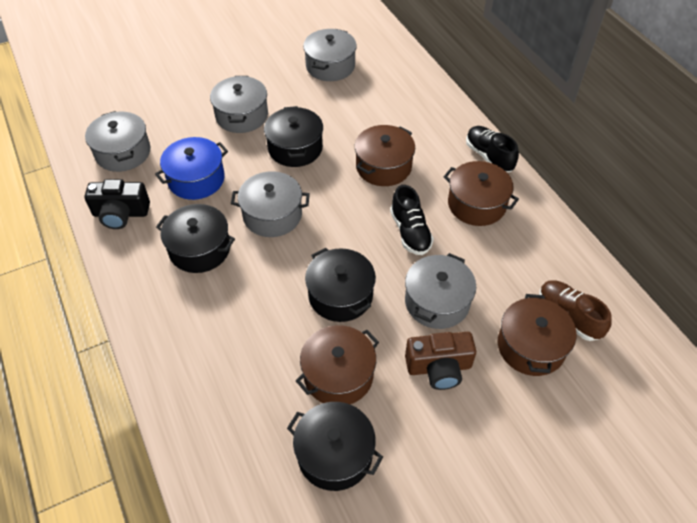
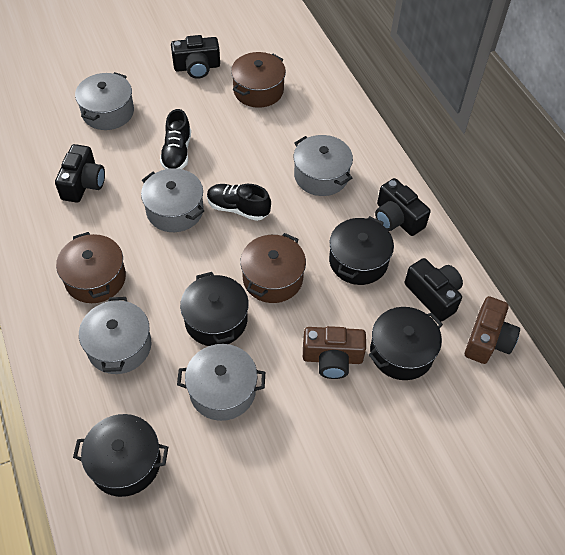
black camera: 1 -> 4
blue pot: 1 -> 0
brown camera: 1 -> 2
brown pot: 4 -> 3
brown shoe: 1 -> 0

